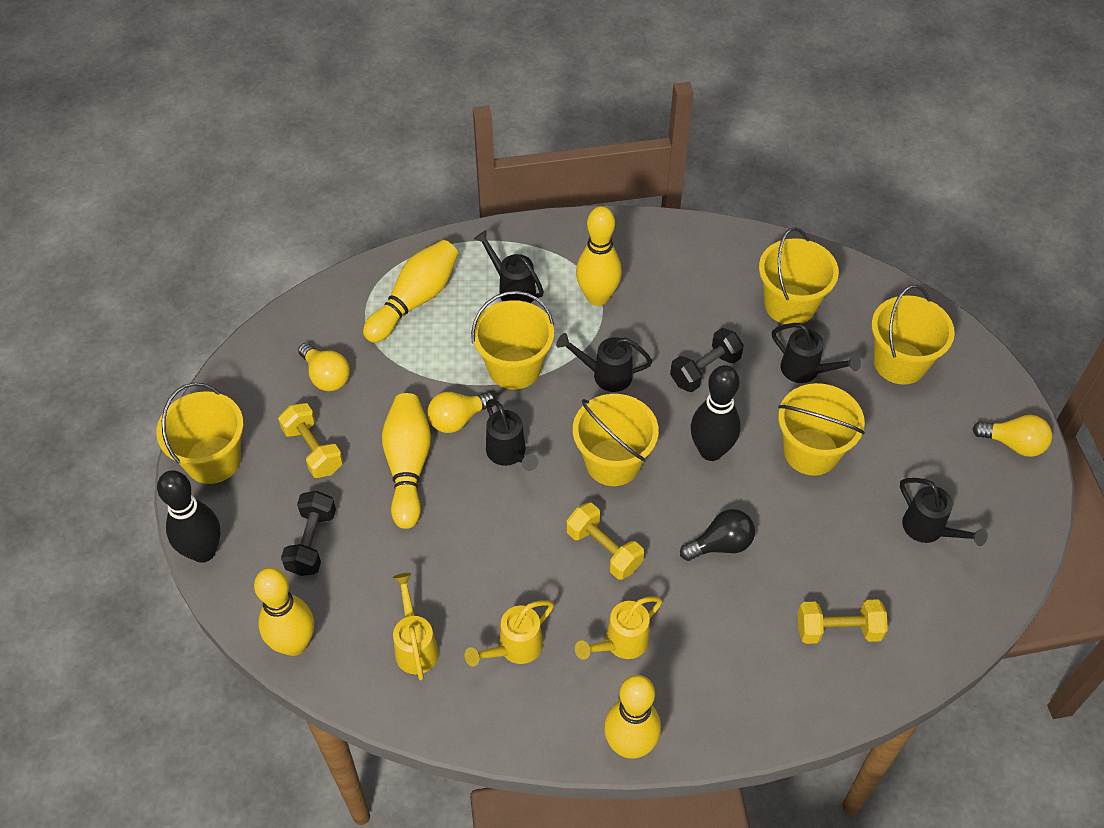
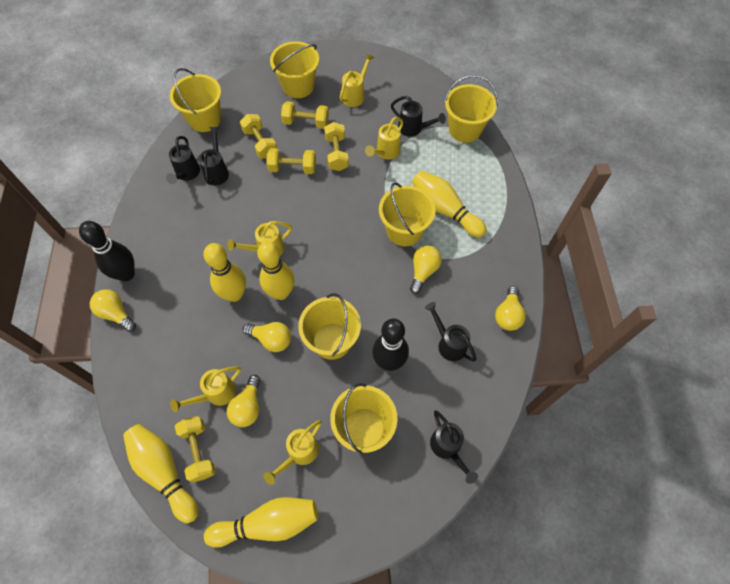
black dumbbell: 2 -> 0
black light bulb: 1 -> 0
yellow dumbbell: 3 -> 5
yellow light bulb: 3 -> 5
yellow watering can: 3 -> 5

